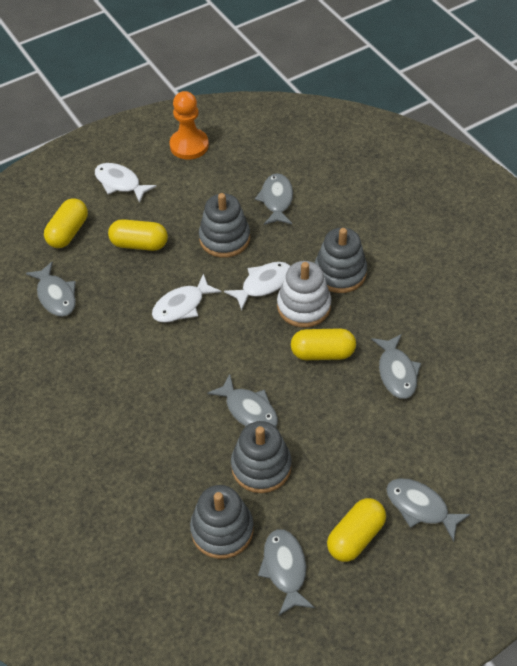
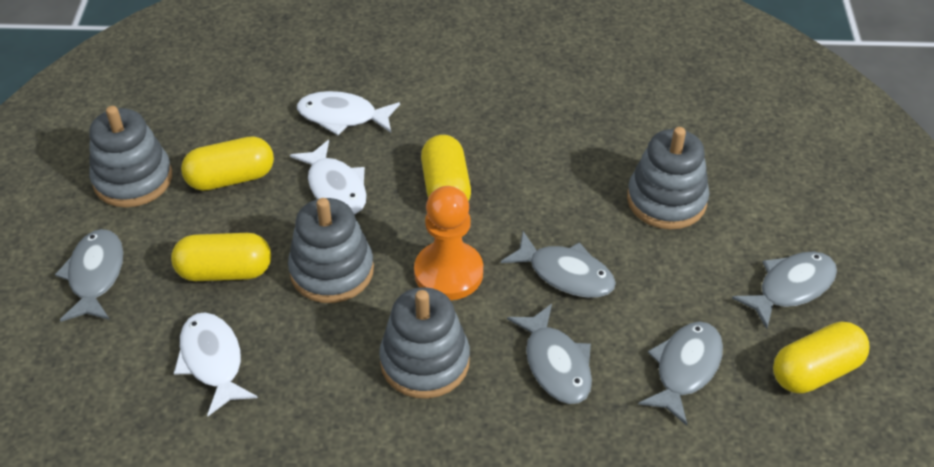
grey fish: 6 -> 5
white stacking toy: 1 -> 0

